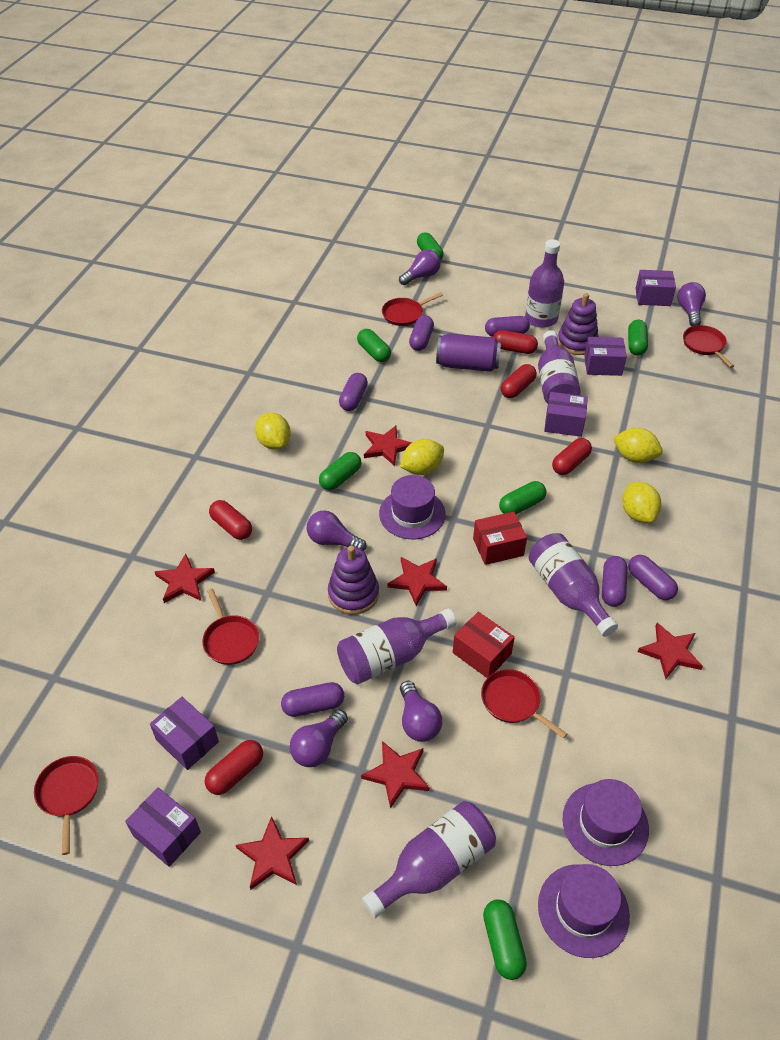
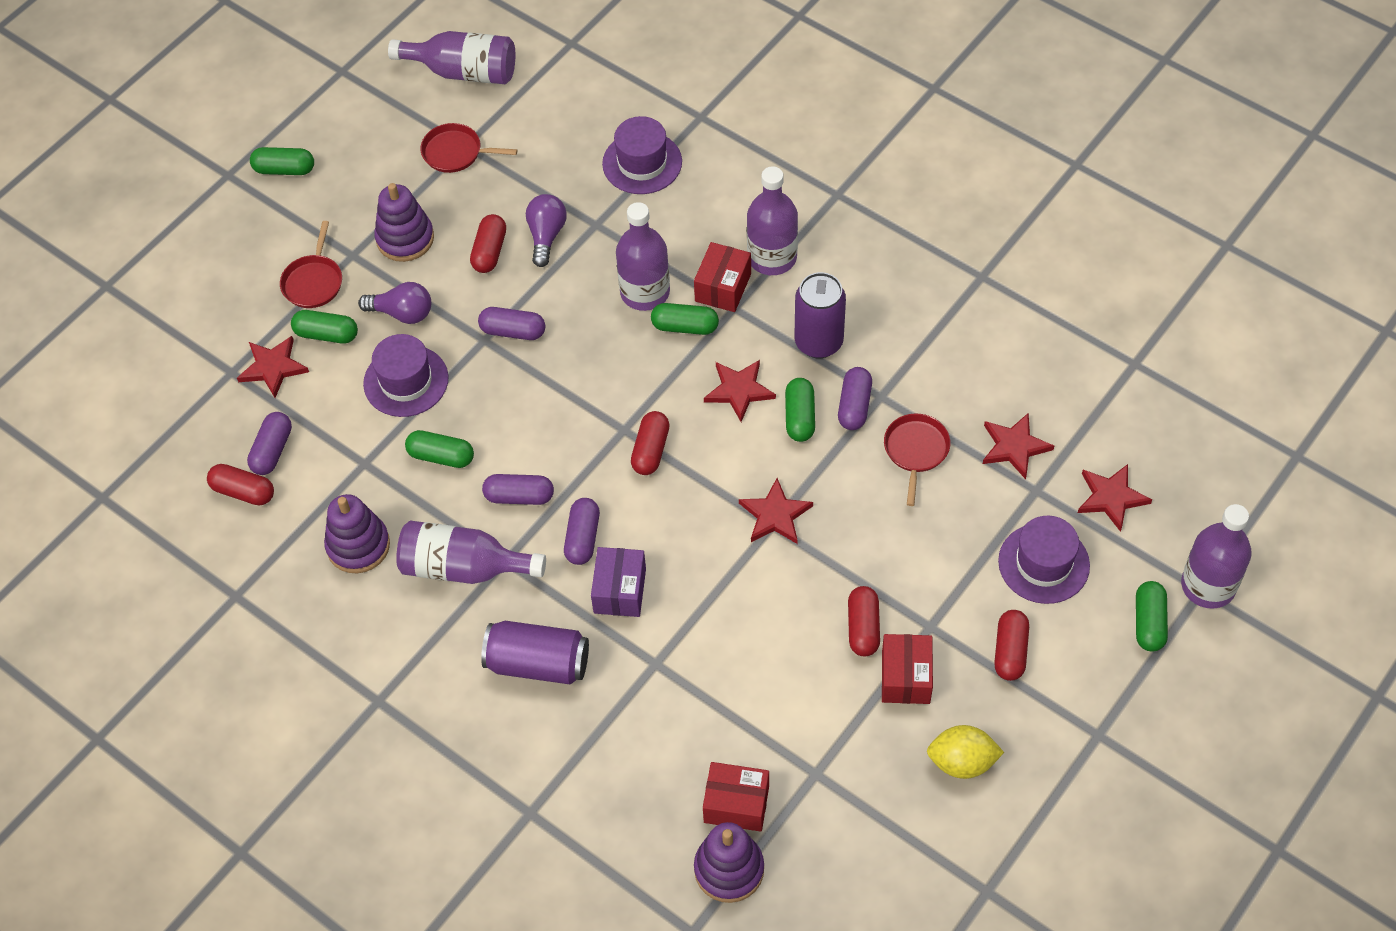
purple box: 5 -> 1
purple can: 1 -> 2
purple capsule: 6 -> 5
purple light bulb: 5 -> 2
purple stacking toy: 2 -> 3
red box: 2 -> 3
red pan: 5 -> 3
red star: 6 -> 5
yellow lemon: 4 -> 1

